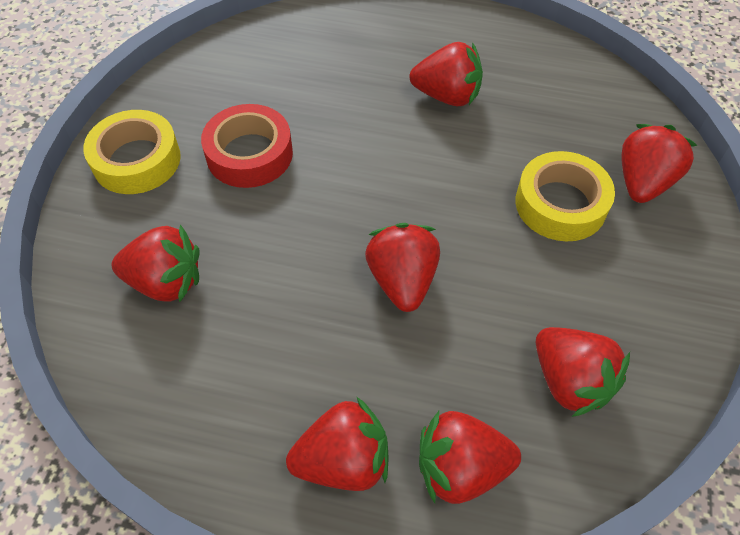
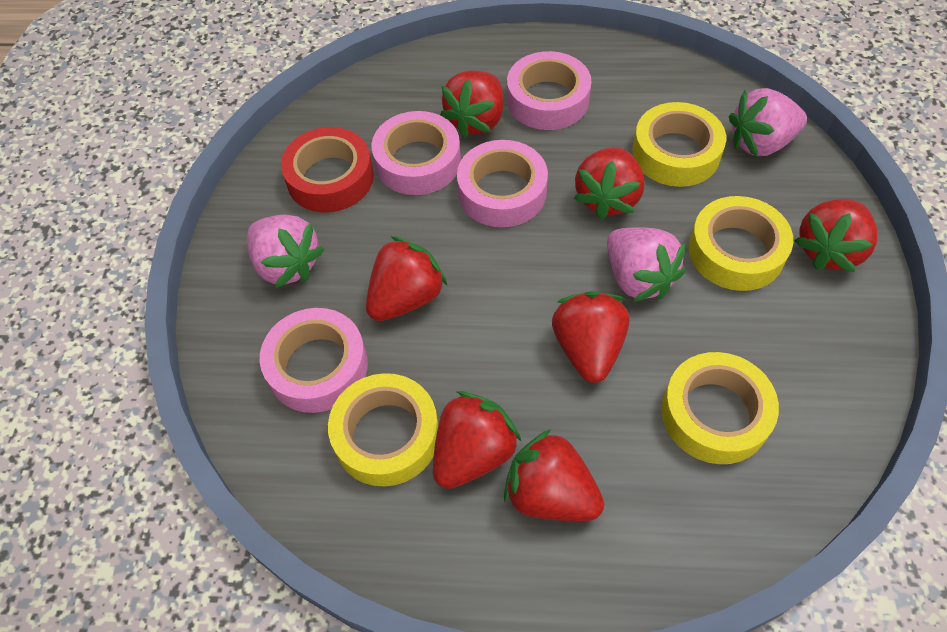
pink strawberry: 0 -> 3
pink tape: 0 -> 4
yellow tape: 2 -> 4

